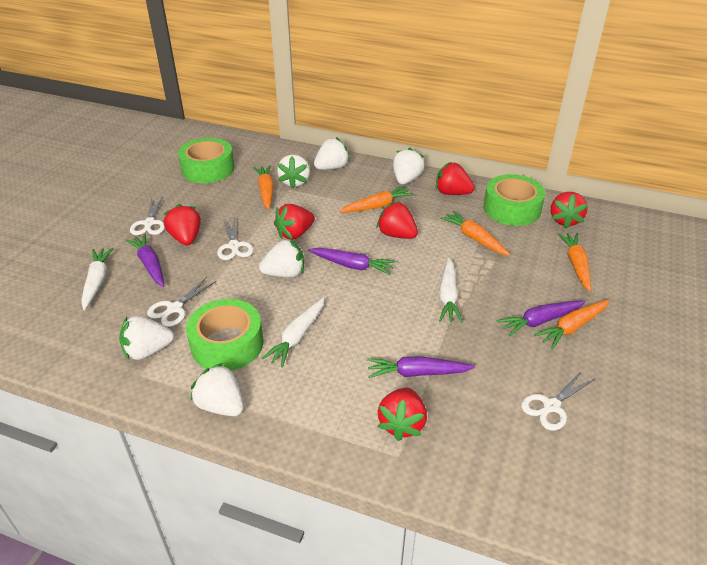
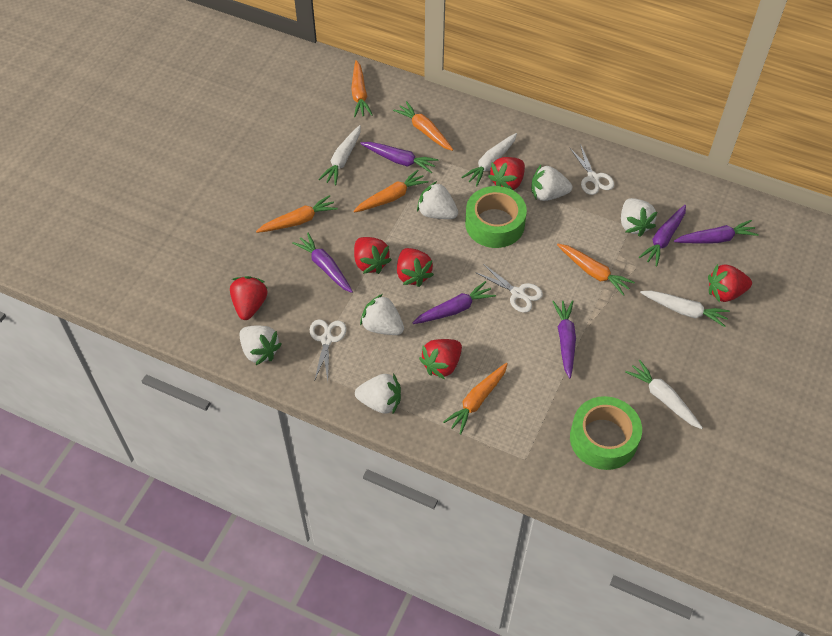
green tape: 3 -> 2
orange carrot: 5 -> 6
purple carrot: 4 -> 6
white carrot: 3 -> 4
white scissors: 4 -> 3

